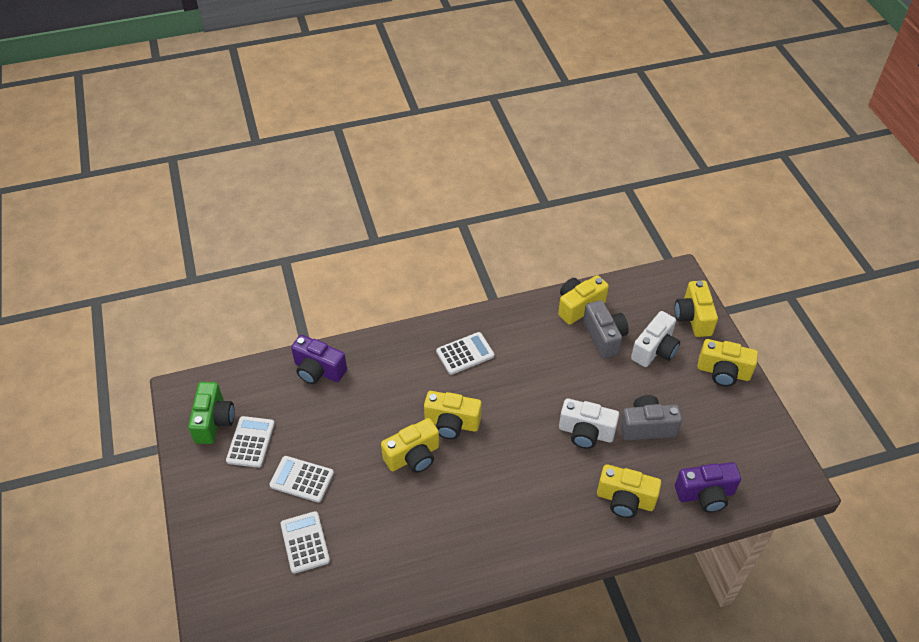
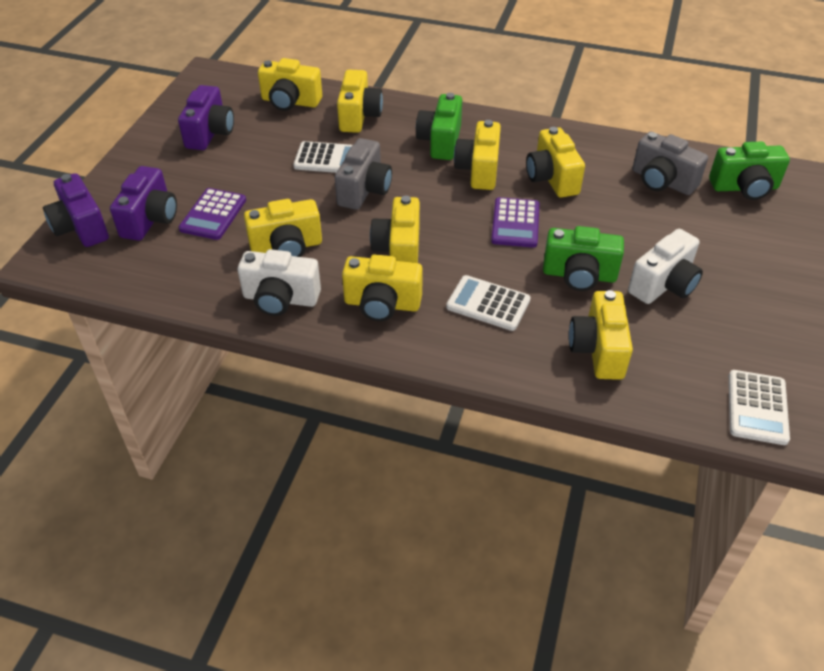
green camera: 1 -> 3
purple calculator: 0 -> 2
purple camera: 2 -> 3
white calculator: 4 -> 3
yellow camera: 6 -> 8

